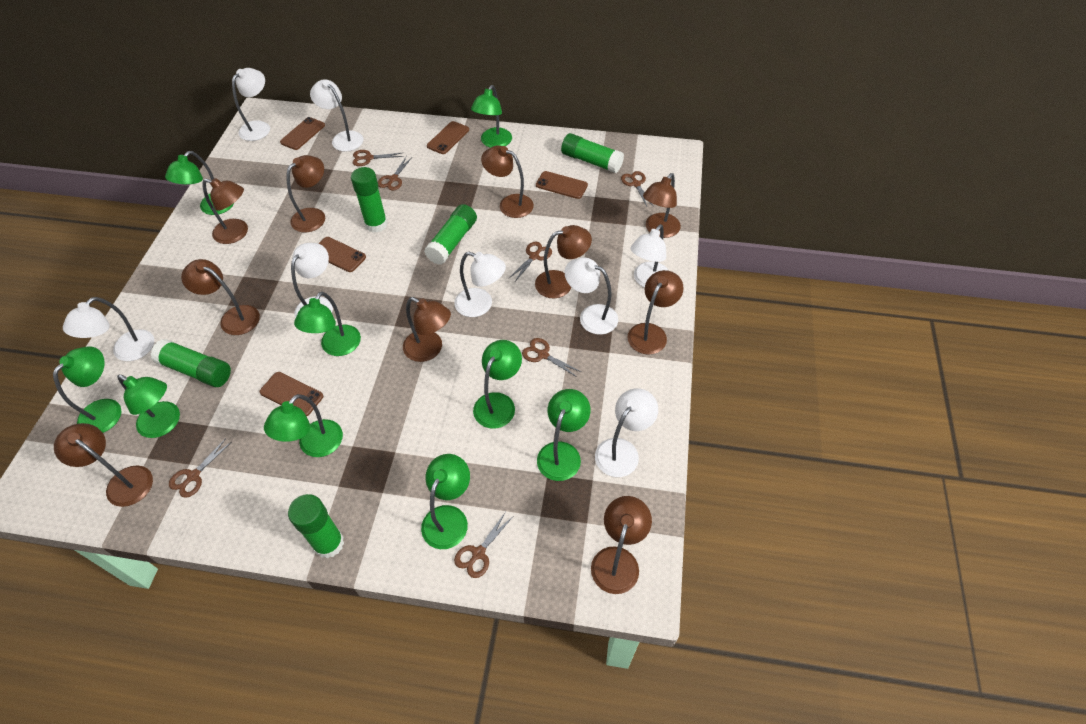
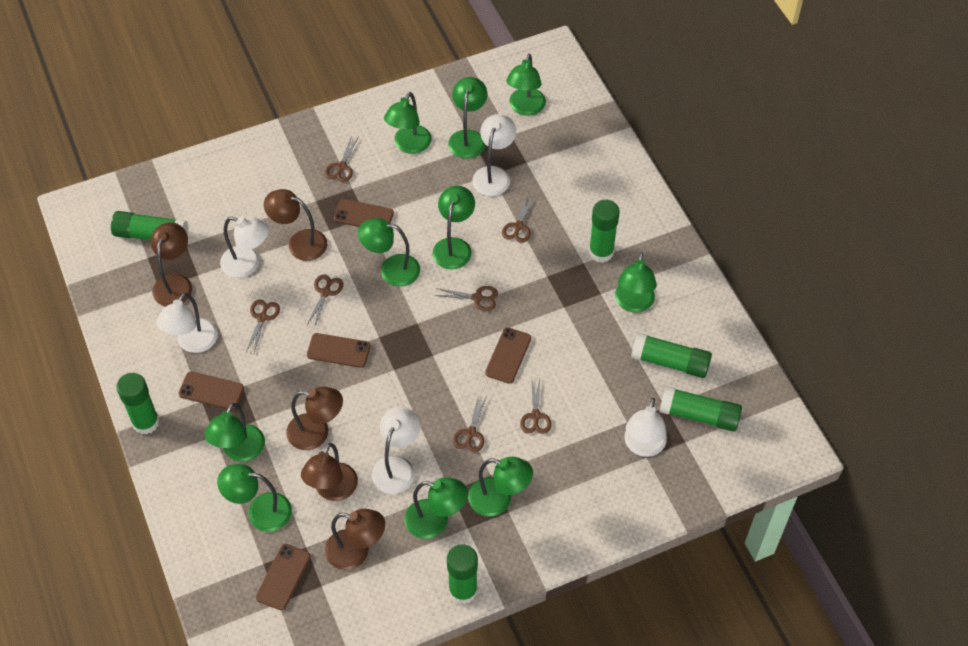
brown lamp: 10 -> 5
green glue stick: 5 -> 6
green lamp: 9 -> 10
white lamp: 8 -> 5

